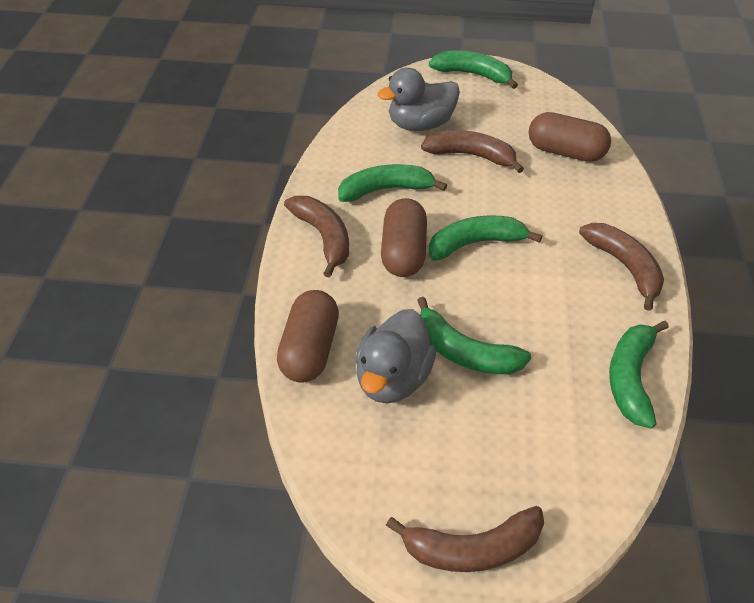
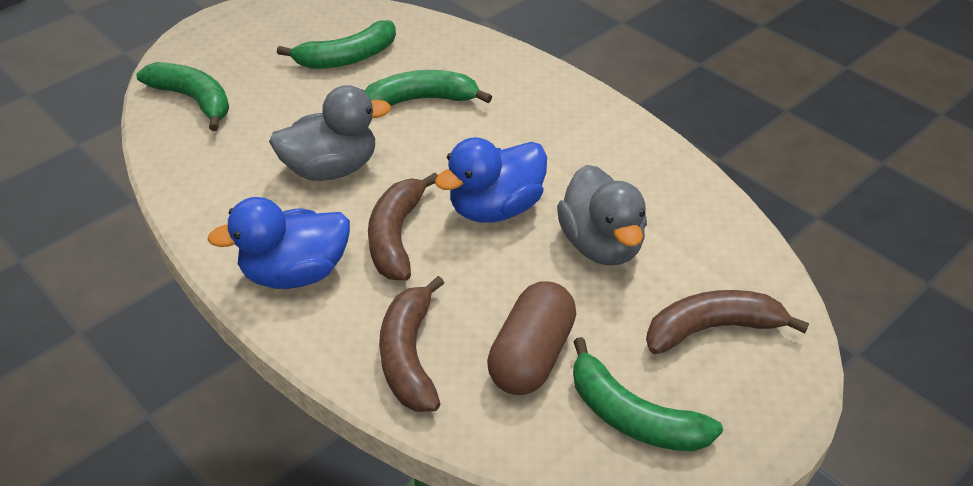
blue duck: 0 -> 2
brown banana: 4 -> 3
brown capsule: 3 -> 1
green banana: 5 -> 4

